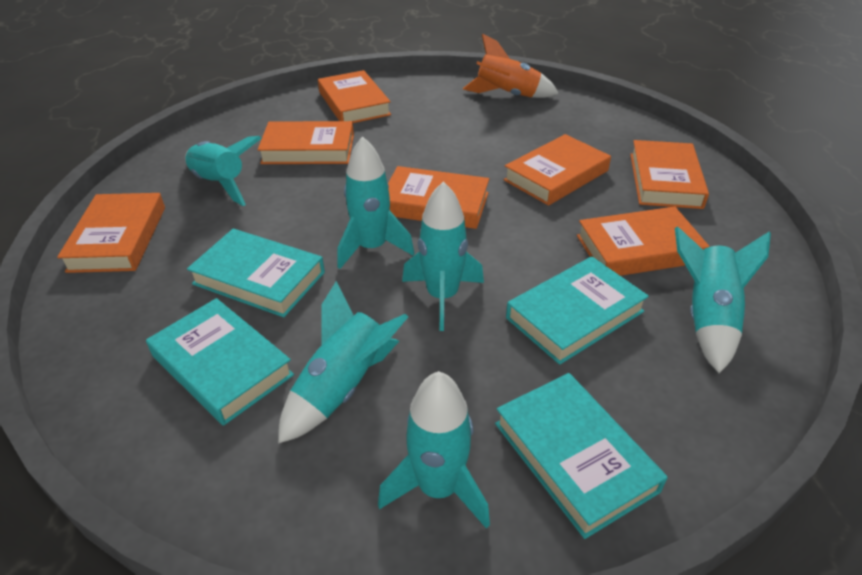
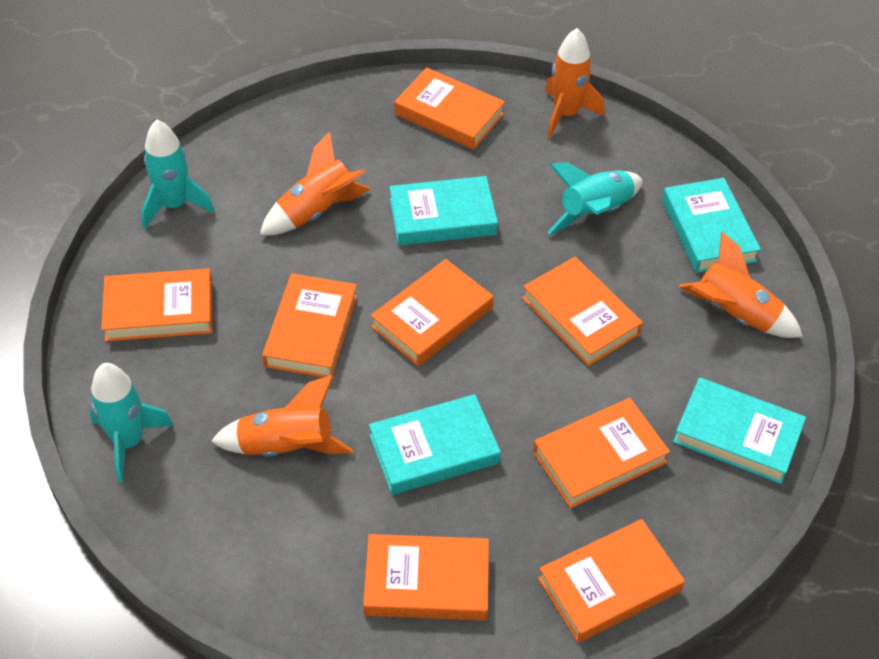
orange book: 7 -> 8
orange rocket: 1 -> 4
turquoise rocket: 6 -> 3

